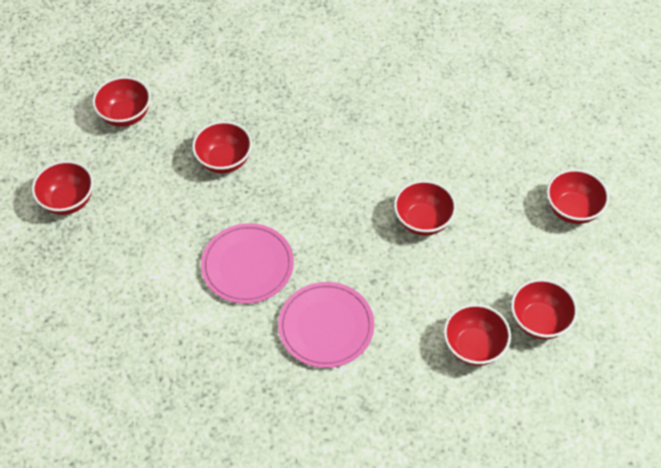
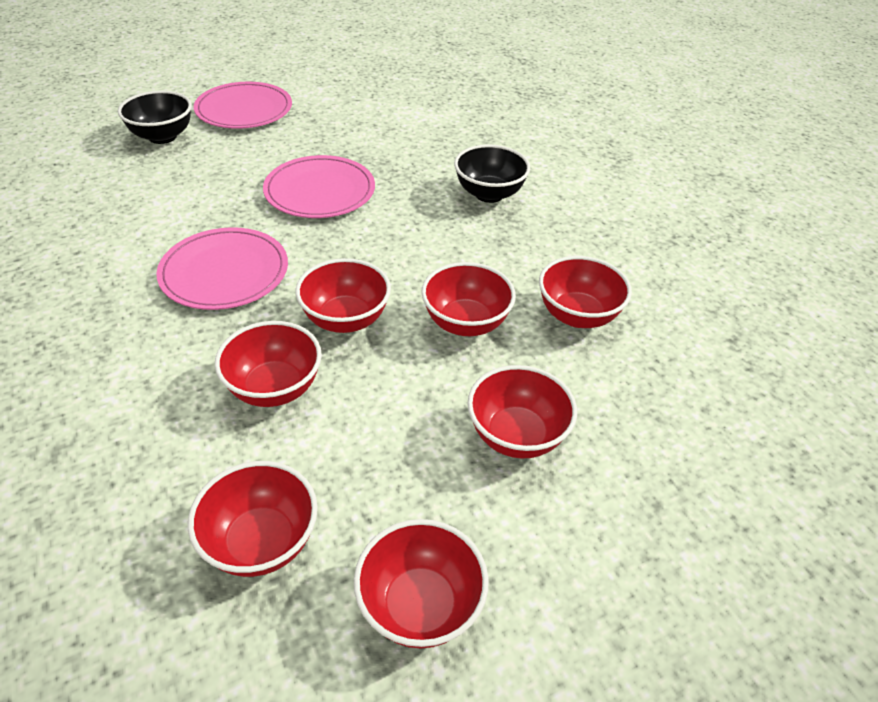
black bowl: 0 -> 2
pink plate: 2 -> 3

